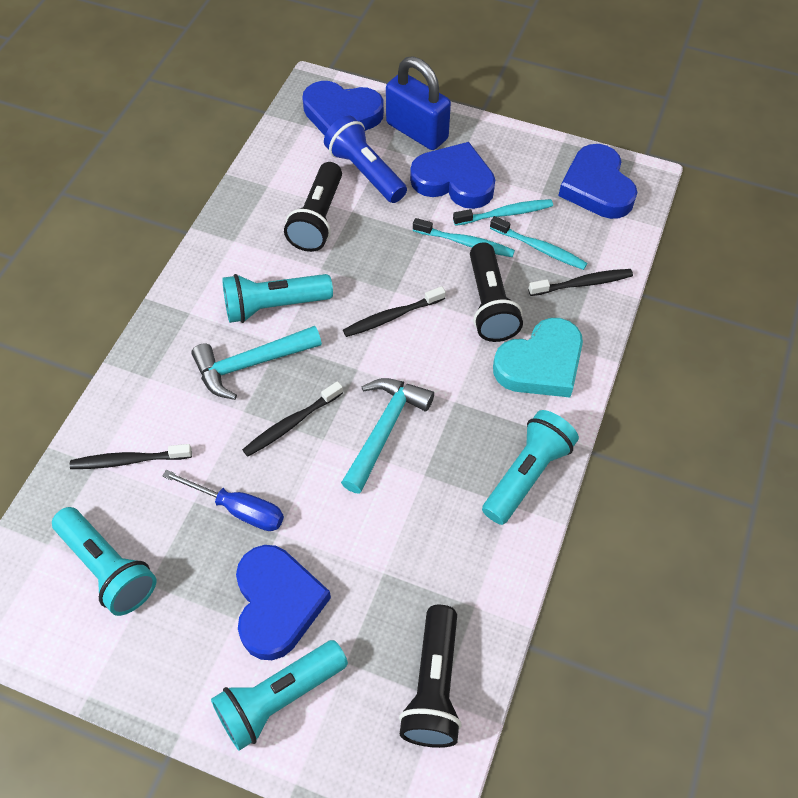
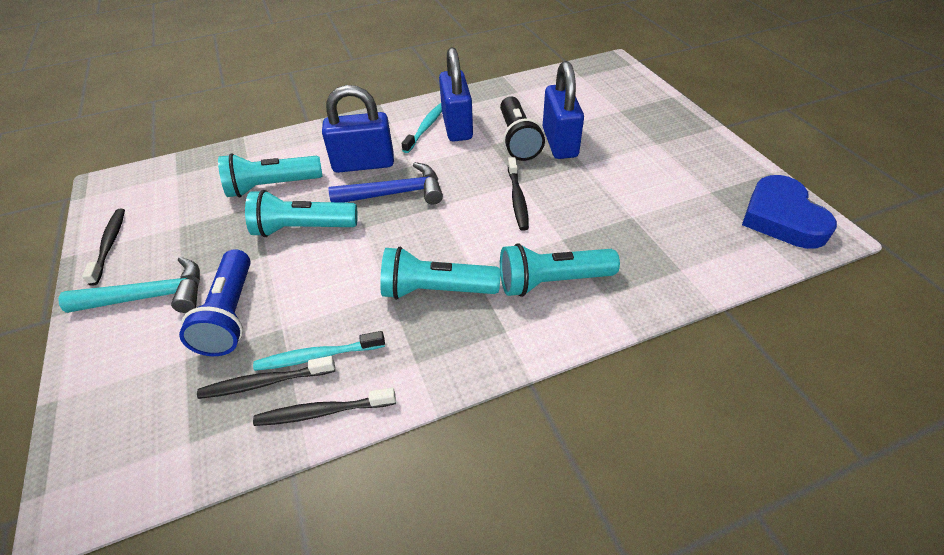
black flashlight: 3 -> 1
blue hammer: 0 -> 1
blue heart: 4 -> 1
blue padlock: 1 -> 3
blue screwdriver: 1 -> 0
turquoise hammer: 2 -> 1
turquoise heart: 1 -> 0
turquoise toothbrush: 3 -> 2

